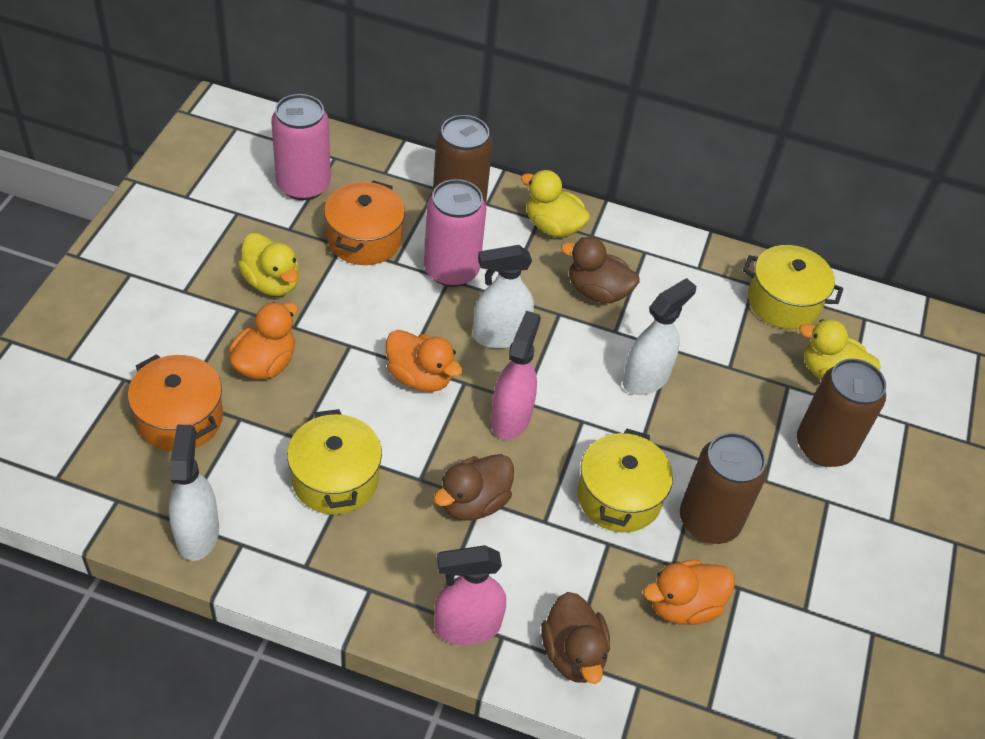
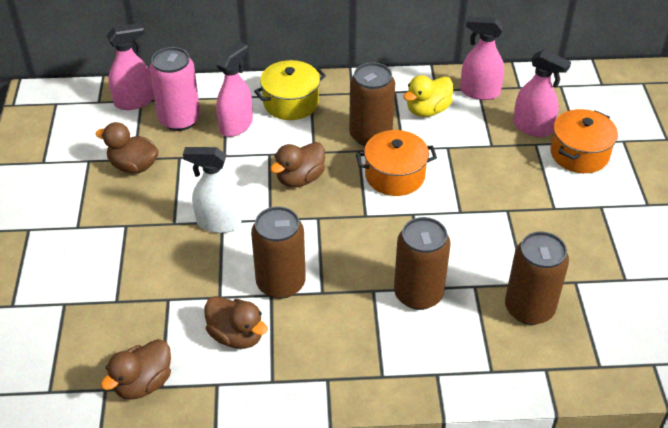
brown can: 3 -> 4
brown duck: 3 -> 4
orange duck: 3 -> 0
pink can: 2 -> 1
pink spray bottle: 2 -> 4
white spray bottle: 3 -> 1
yellow duck: 3 -> 1
yellow pot: 3 -> 1

